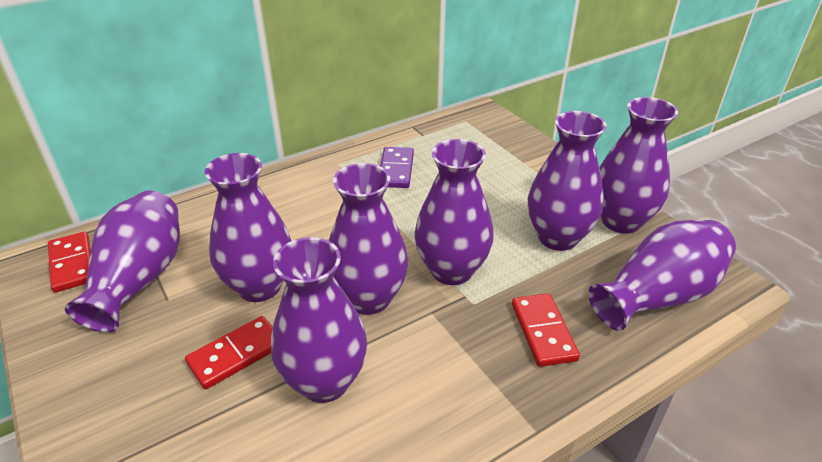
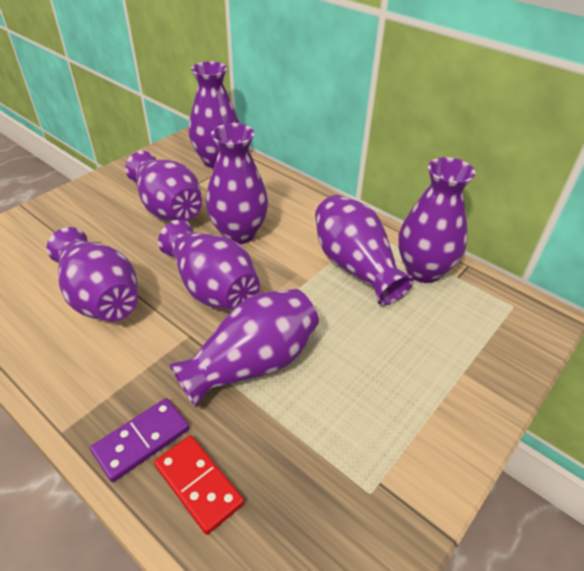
red domino: 3 -> 1

